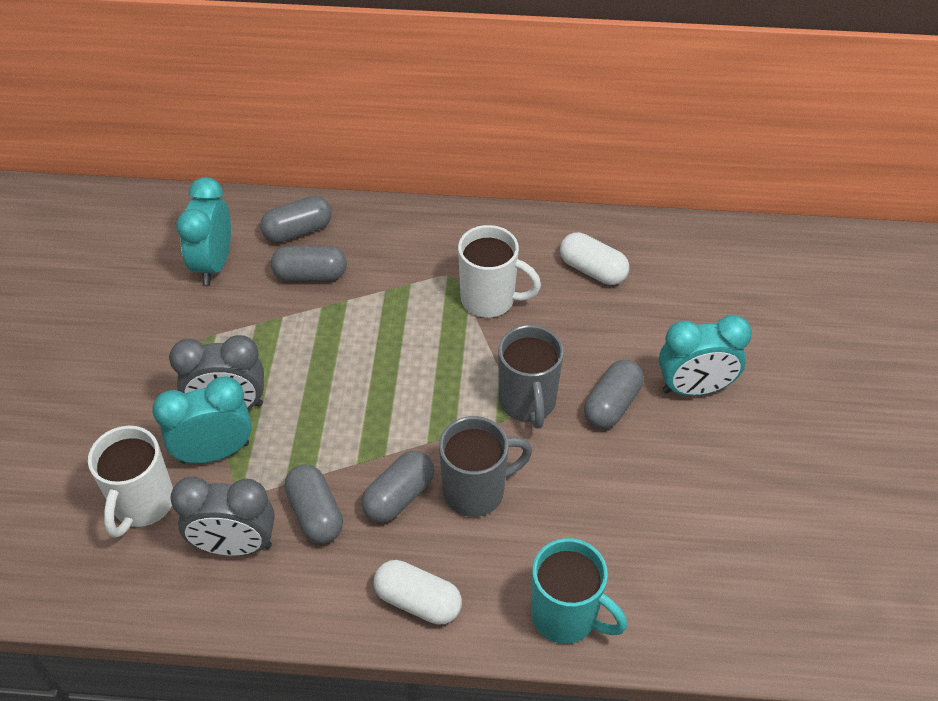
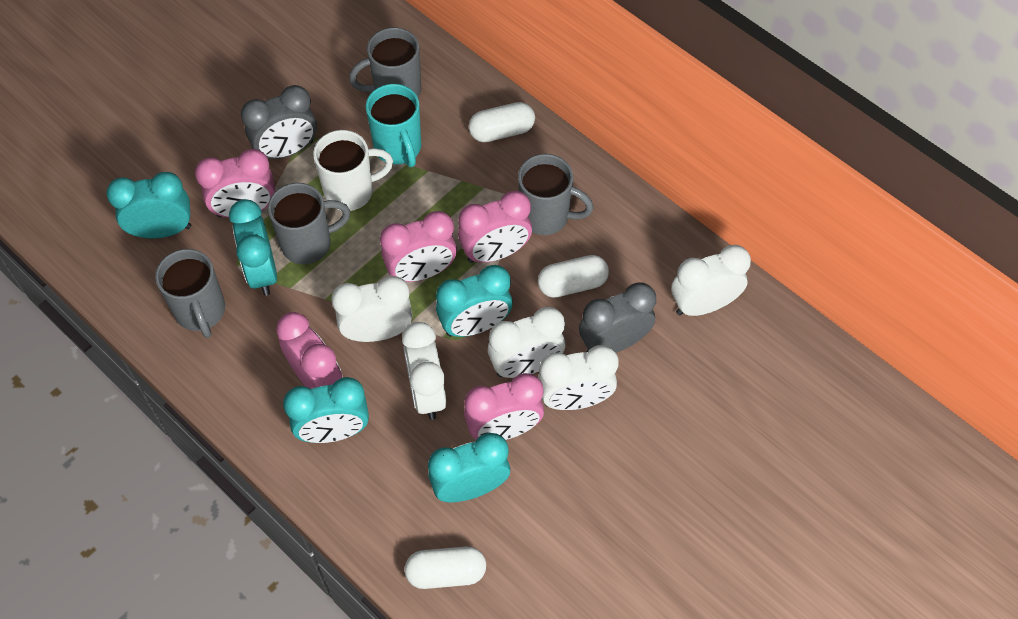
grey capsule: 5 -> 0
grey mug: 2 -> 4
pink clock: 0 -> 5
turquoise clock: 3 -> 5
white capsule: 2 -> 3
white clock: 0 -> 5
white mug: 2 -> 1

